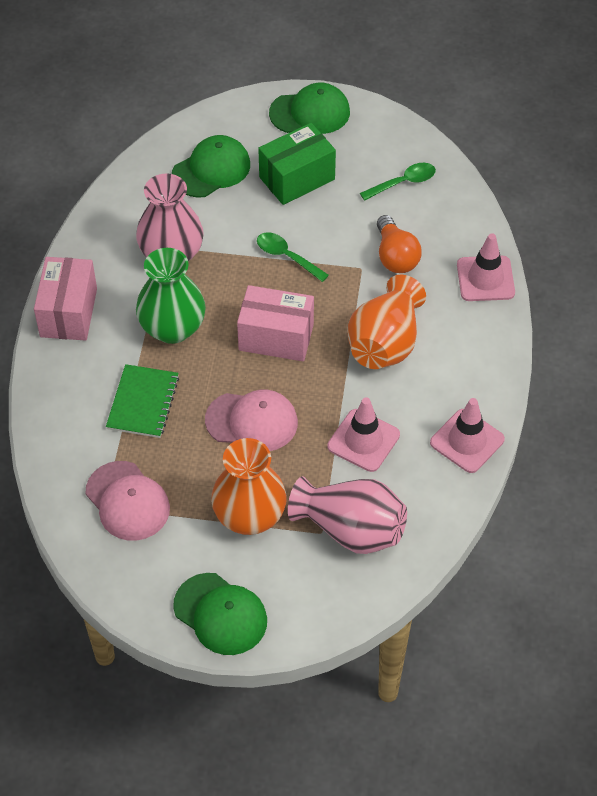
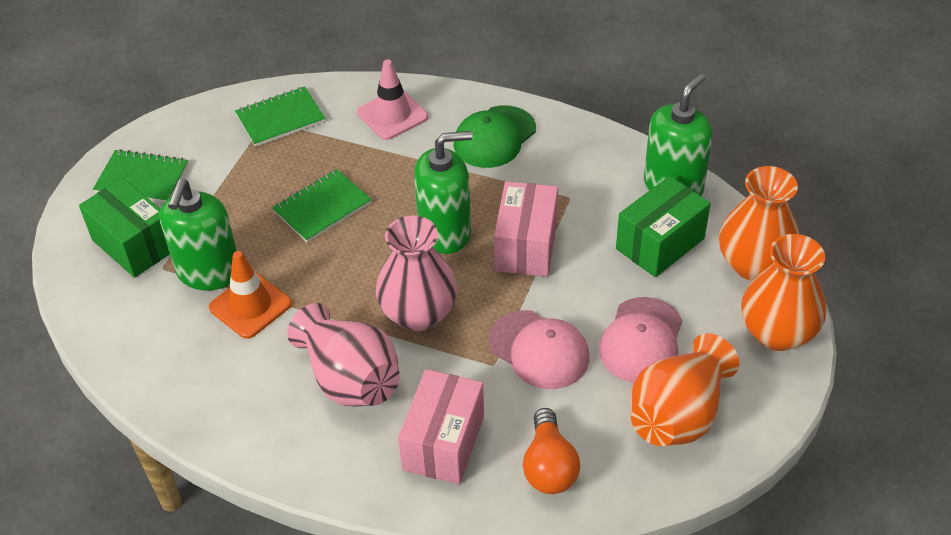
green box: 1 -> 2
green cap: 3 -> 1
green notebook: 1 -> 3
green soap dispenser: 0 -> 3
green spoon: 2 -> 0
green vase: 1 -> 0
orange traffic cone: 0 -> 1
orange vase: 2 -> 3
pink traffic cone: 3 -> 1

